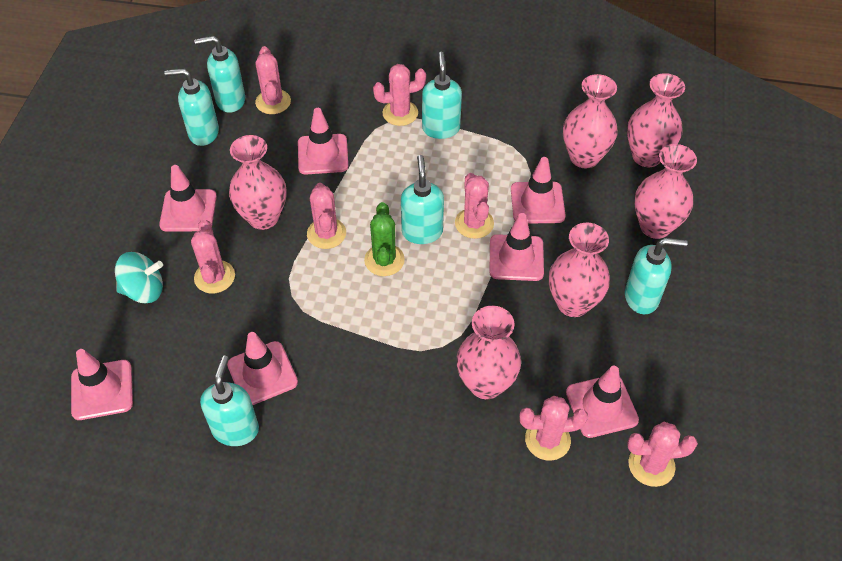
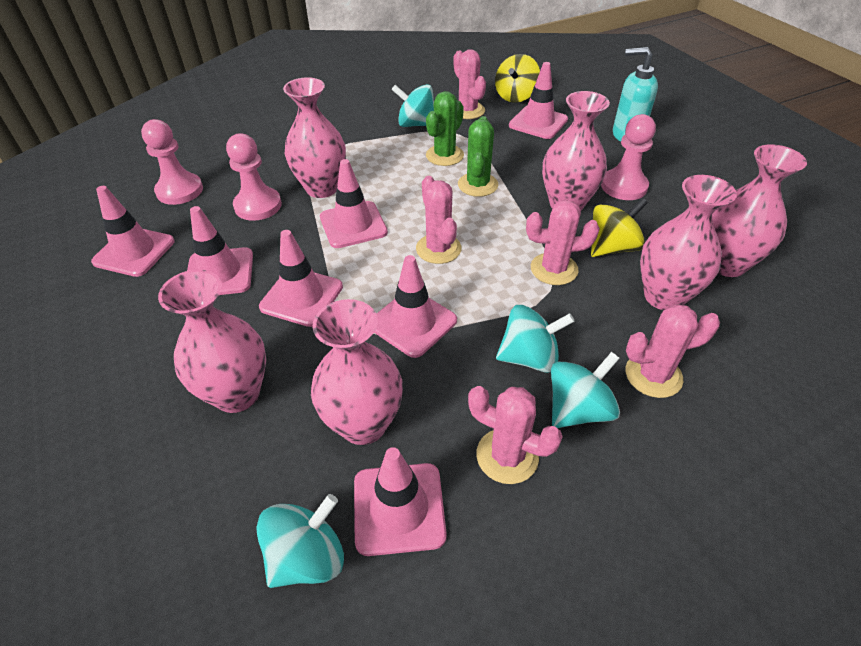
green cactus: 1 -> 2
pink cactus: 7 -> 5
pink pawn: 0 -> 3
turquoise soap dispenser: 6 -> 1
turquoise spinning top: 1 -> 4
yellow spinning top: 0 -> 2

